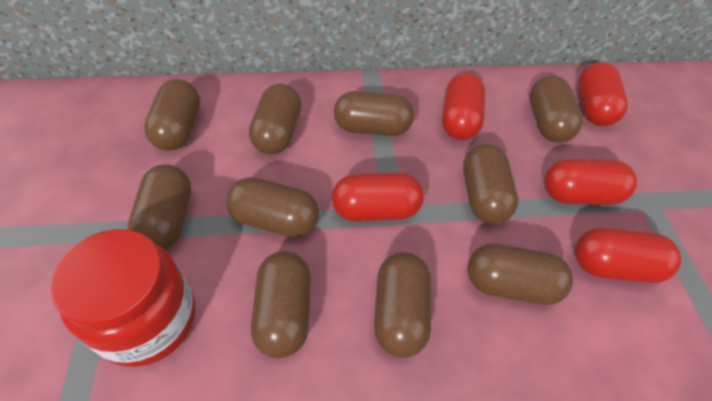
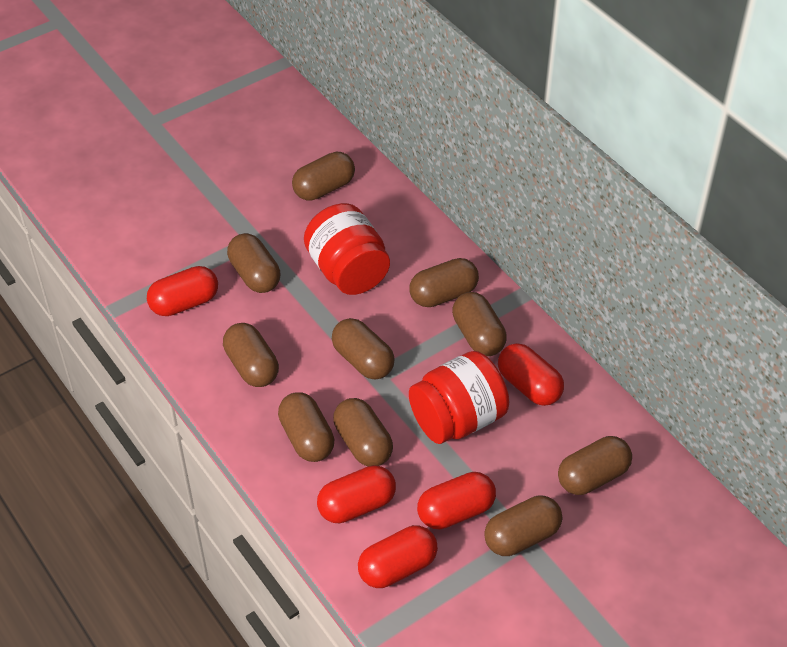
red jar: 1 -> 2

